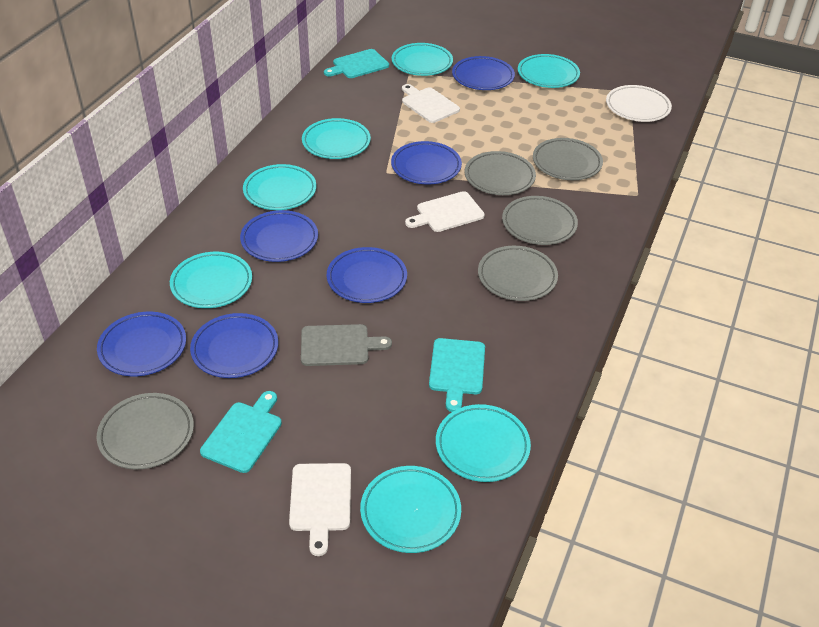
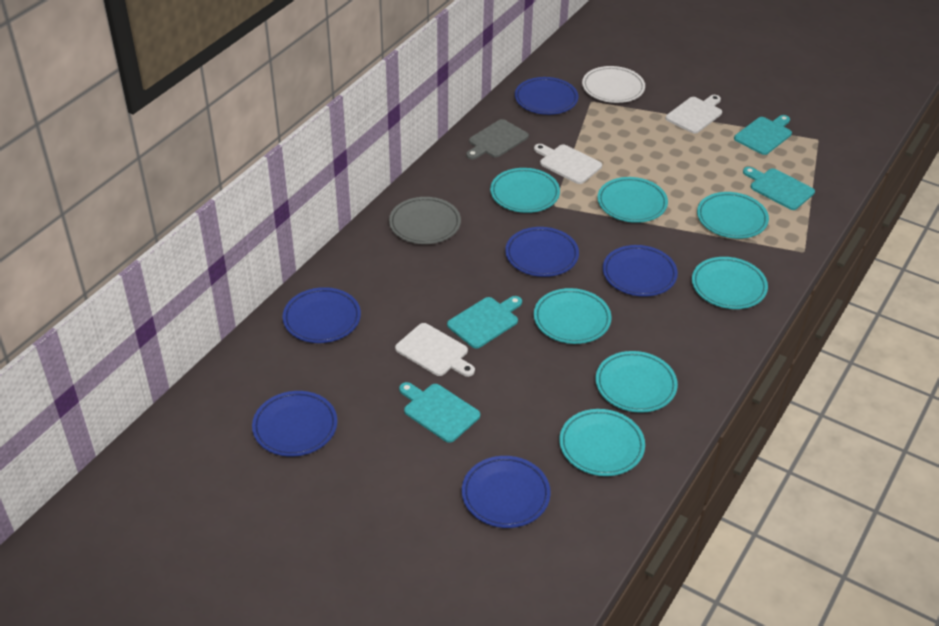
grey plate: 5 -> 1
turquoise cutting board: 3 -> 4

